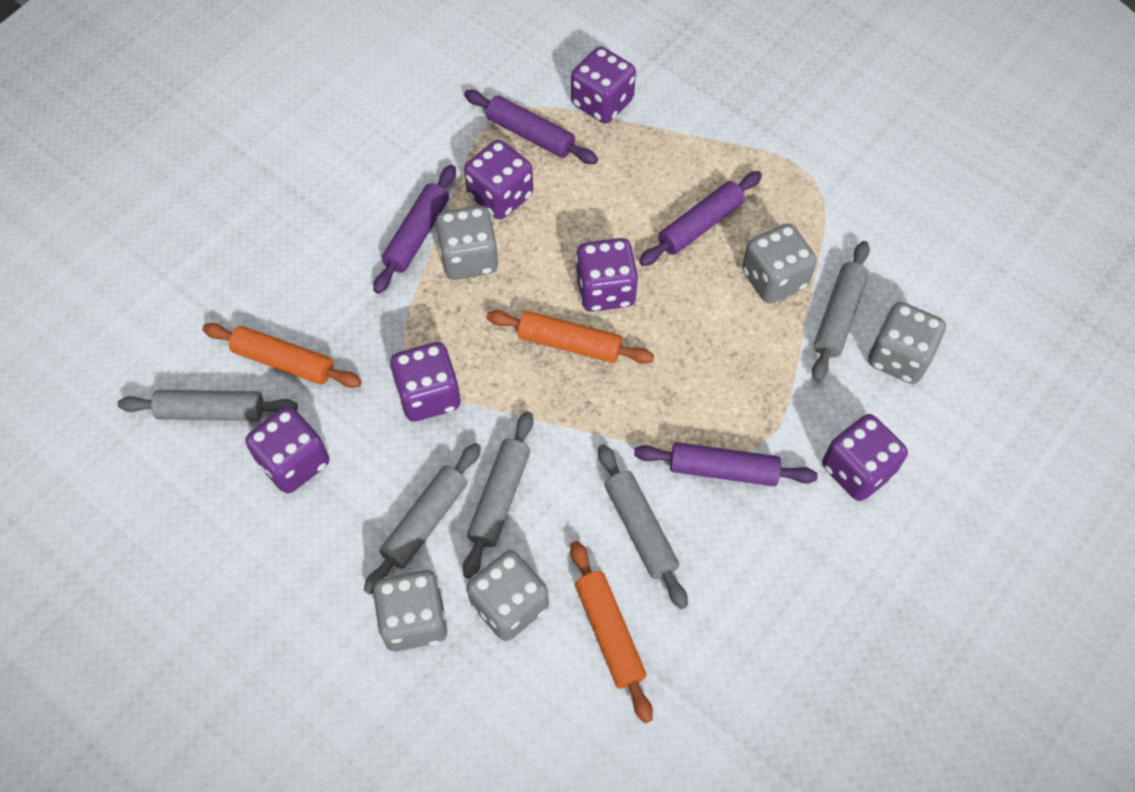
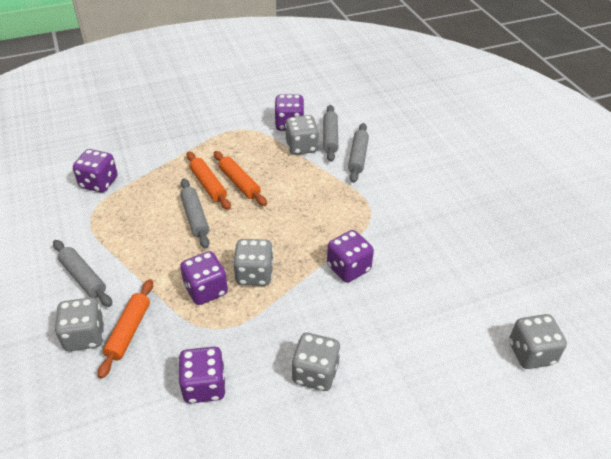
grey rolling pin: 5 -> 4
purple dice: 6 -> 5
purple rolling pin: 4 -> 0

